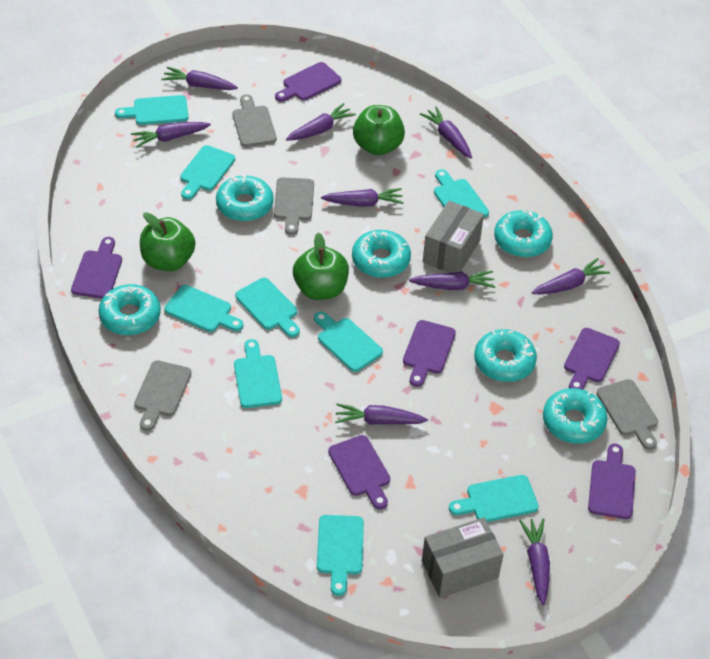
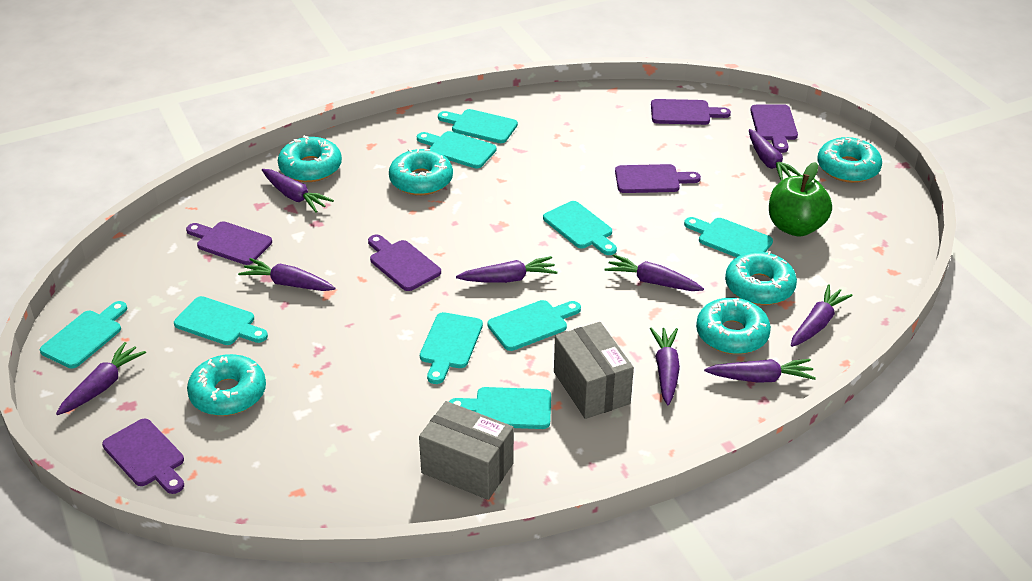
green apple: 3 -> 1
grey cutting board: 4 -> 0

